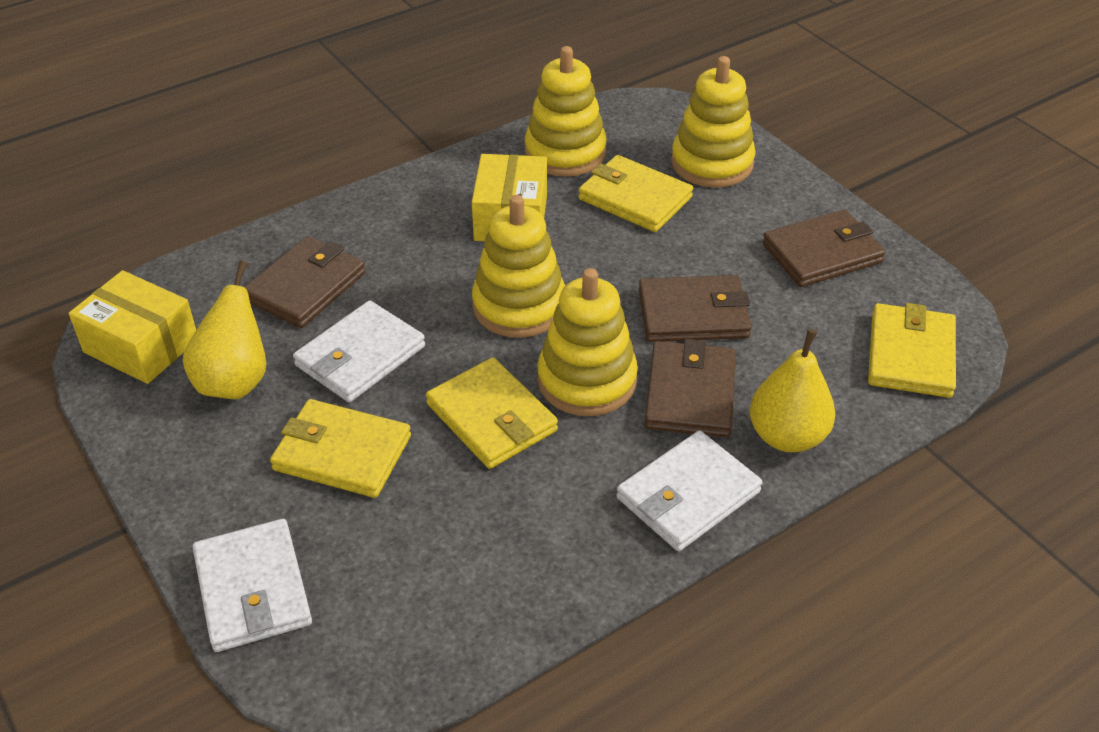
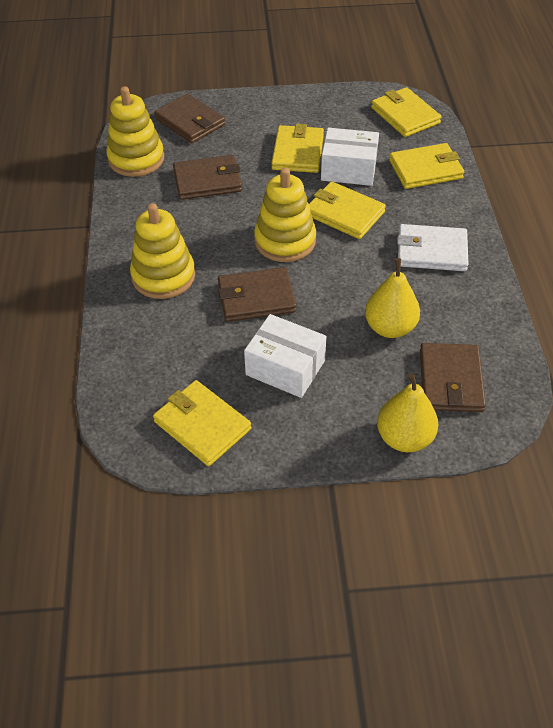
white box: 0 -> 2
white wallet: 3 -> 1
yellow box: 2 -> 0
yellow stacking toy: 4 -> 3
yellow wallet: 4 -> 5

